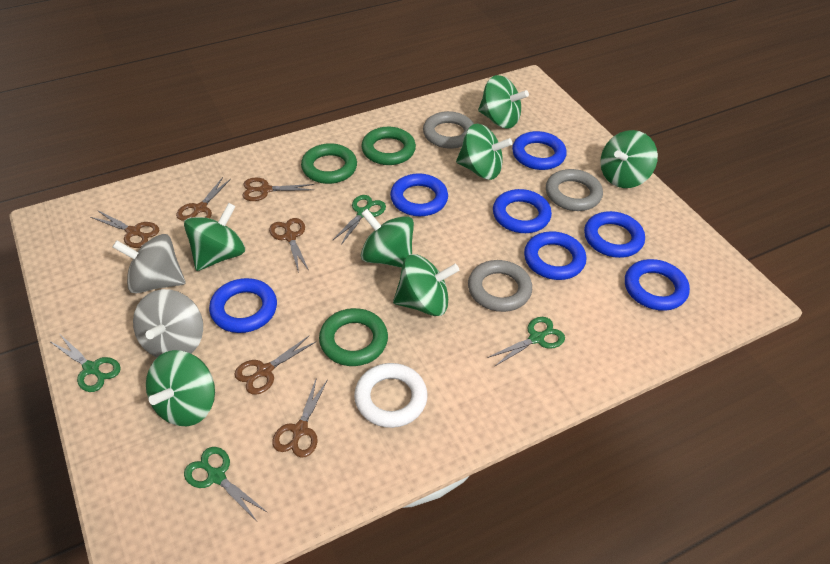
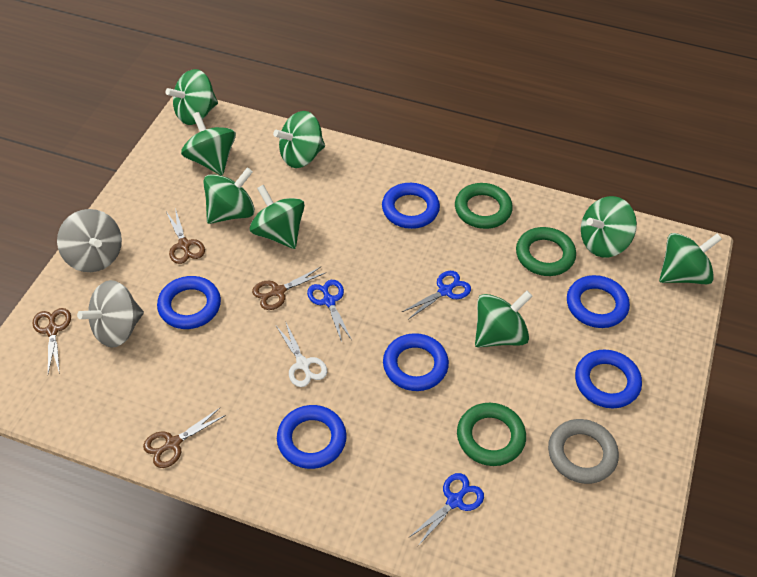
blue ring: 7 -> 6
blue scissors: 0 -> 3
brown scissors: 6 -> 4
green scissors: 4 -> 0
green spinning top: 7 -> 8
grey ring: 3 -> 1
white ring: 1 -> 0
white scissors: 0 -> 1

